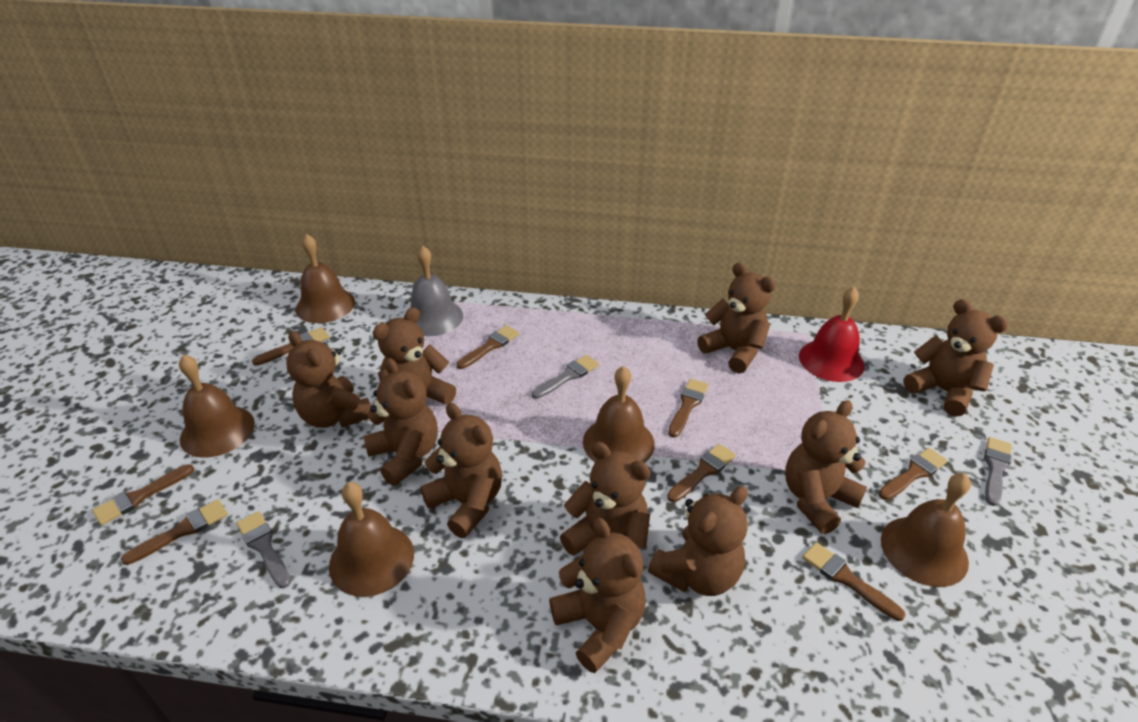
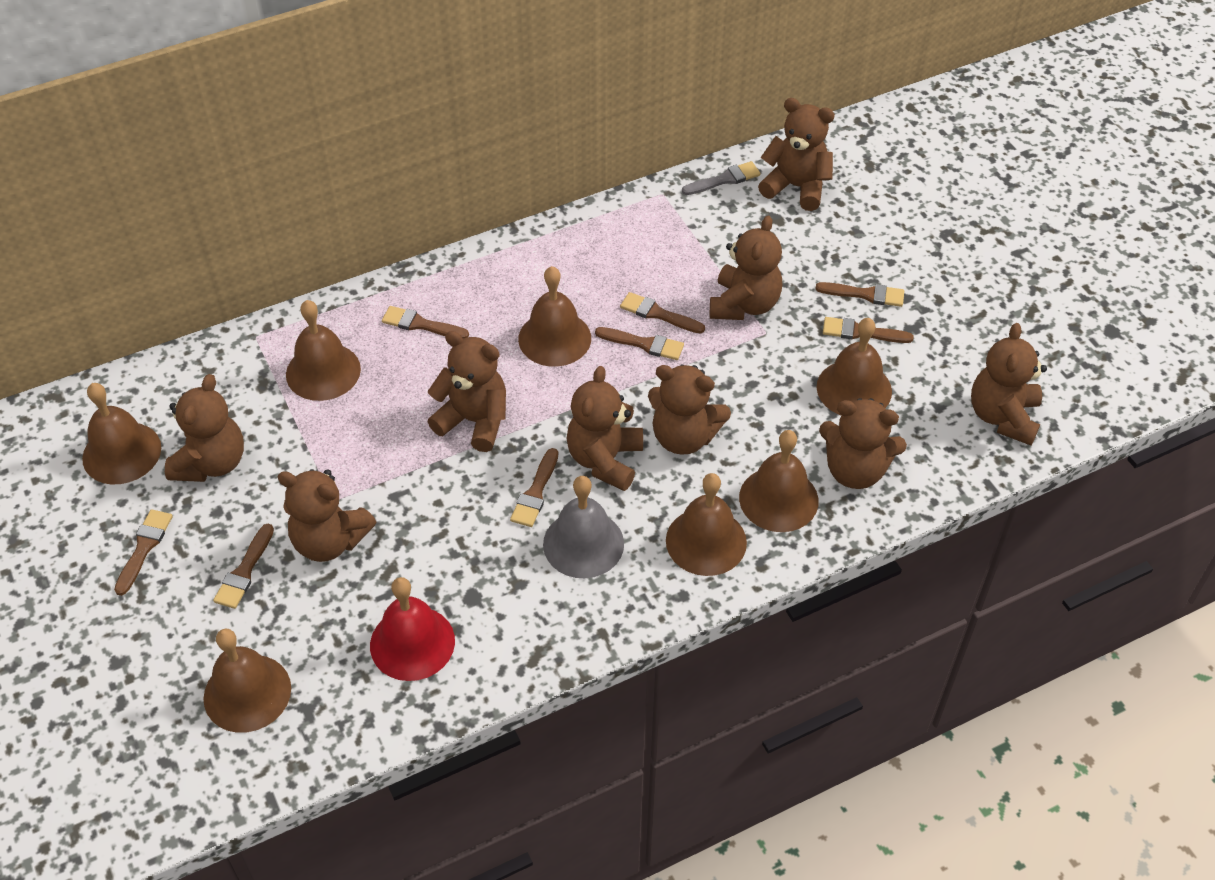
brown bell: 5 -> 7
brown teddy bear: 10 -> 9
grey brush: 3 -> 1

